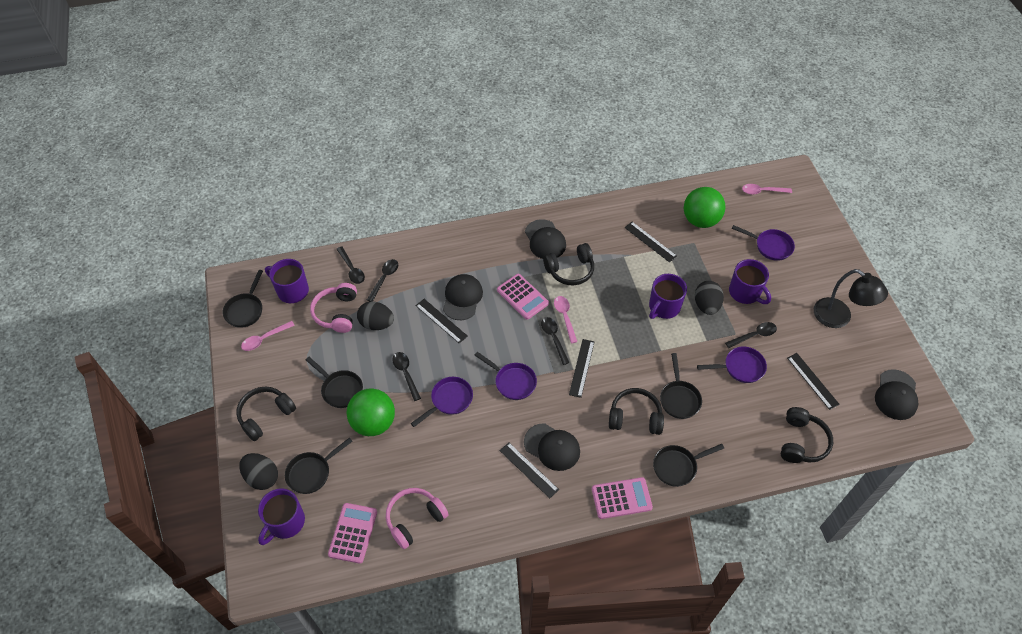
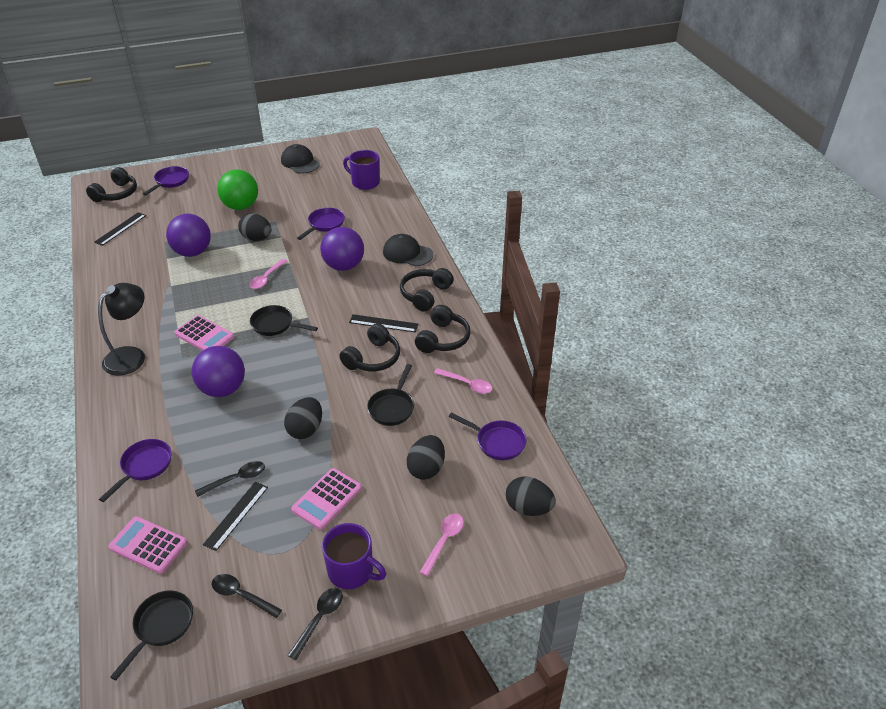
black cap: 4 -> 2
black egg: 3 -> 4
black pan: 5 -> 3
black ruler: 5 -> 3
black spoon: 5 -> 3
green ball: 2 -> 1
pink headphones: 2 -> 0
purple ball: 0 -> 3
purple mug: 4 -> 2

